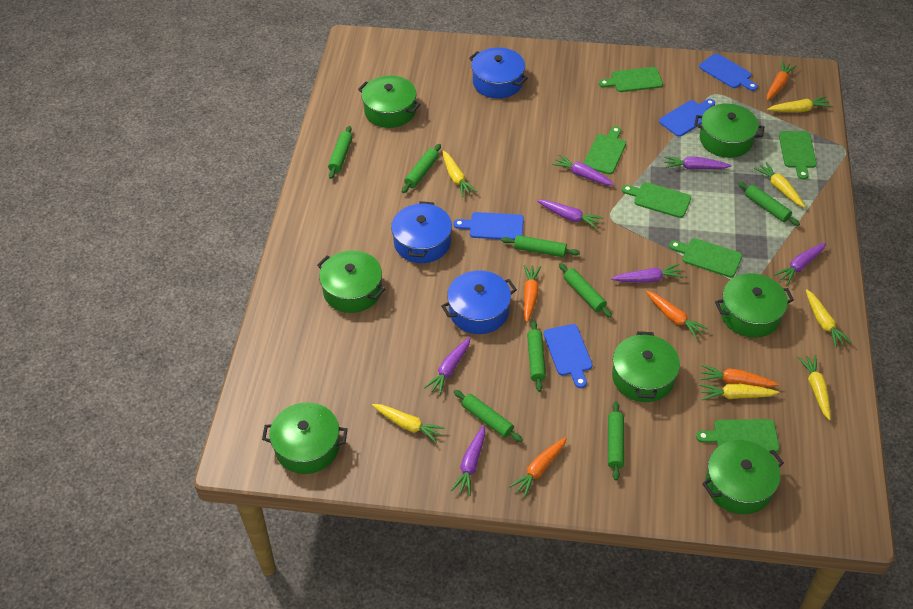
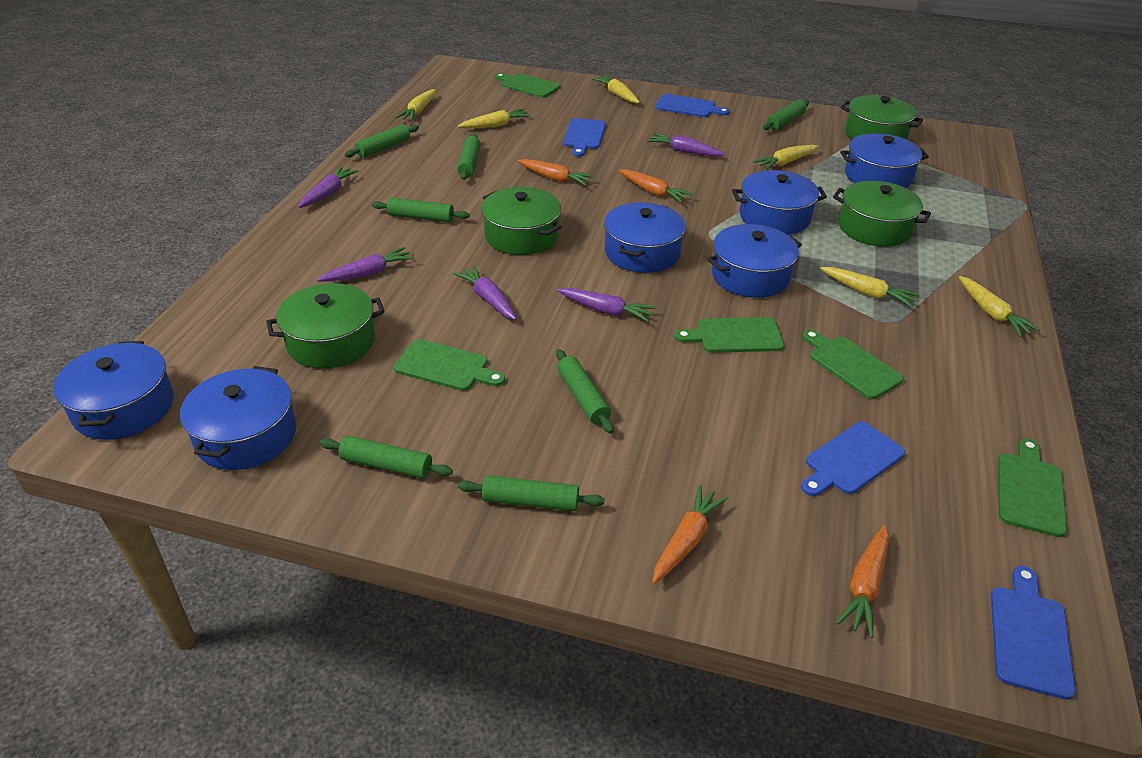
blue pot: 3 -> 6
green cutting board: 6 -> 5
green pot: 7 -> 4
green rolling pin: 8 -> 7
orange carrot: 5 -> 4
purple carrot: 7 -> 5
yellow carrot: 7 -> 6

